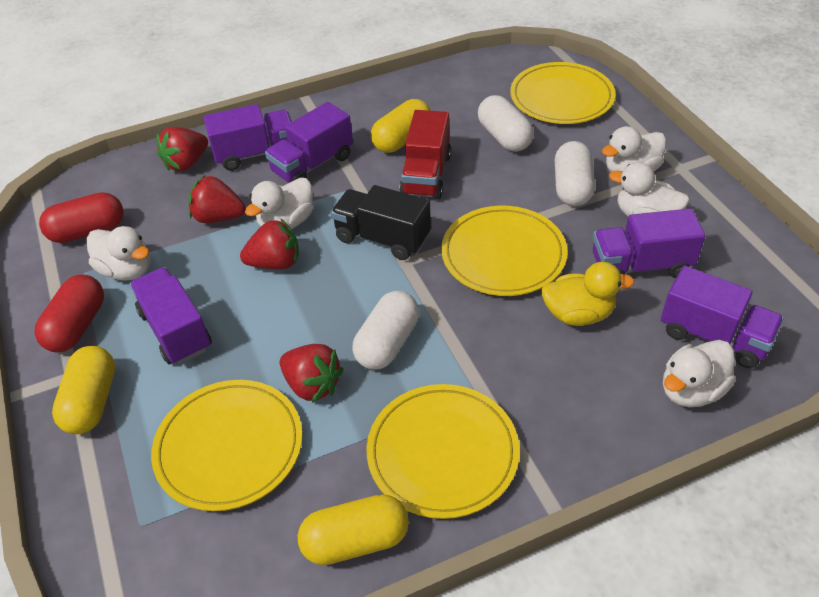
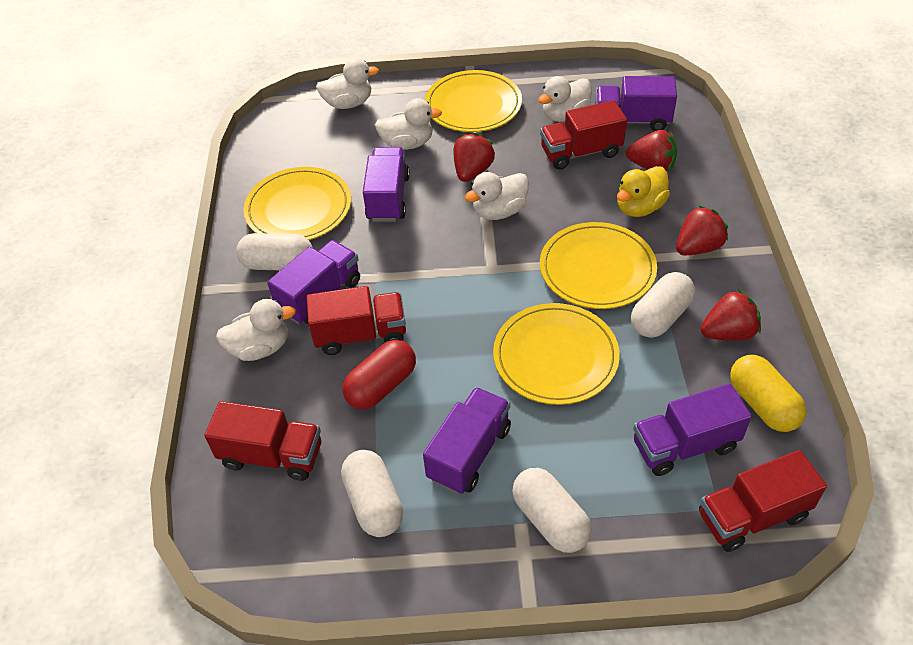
black truck: 1 -> 0
red capsule: 2 -> 1
red truck: 1 -> 4
white capsule: 3 -> 4
yellow capsule: 3 -> 1

